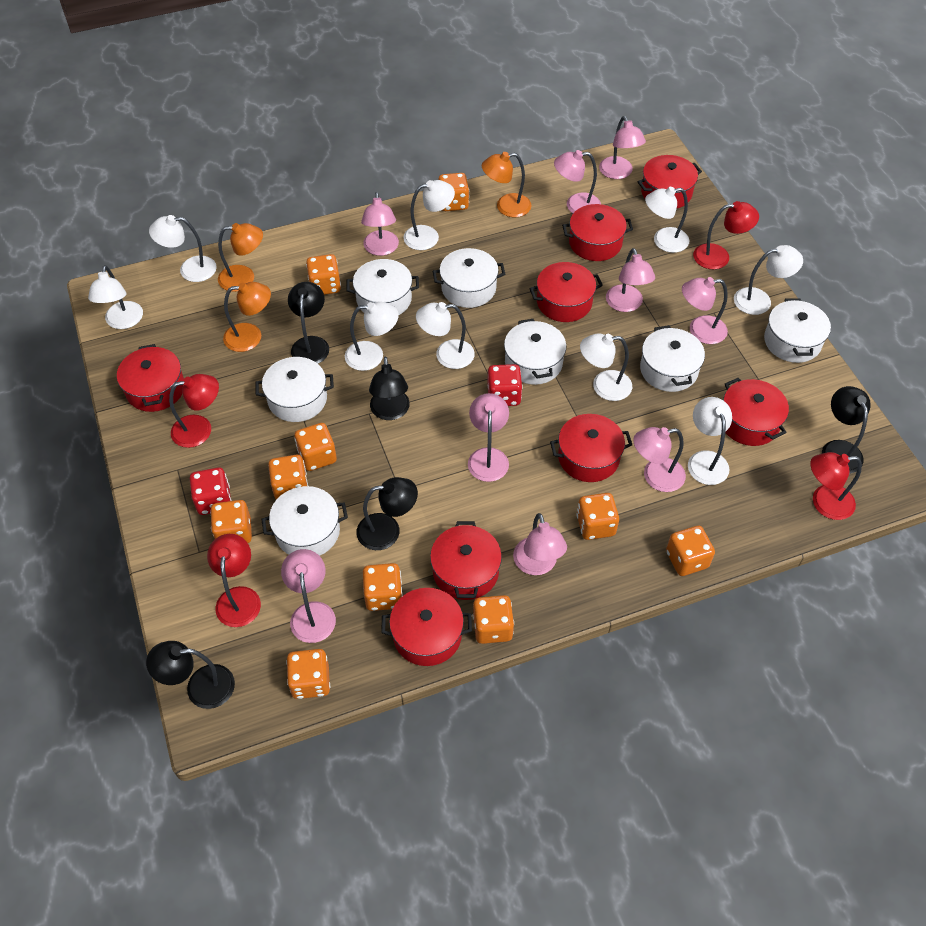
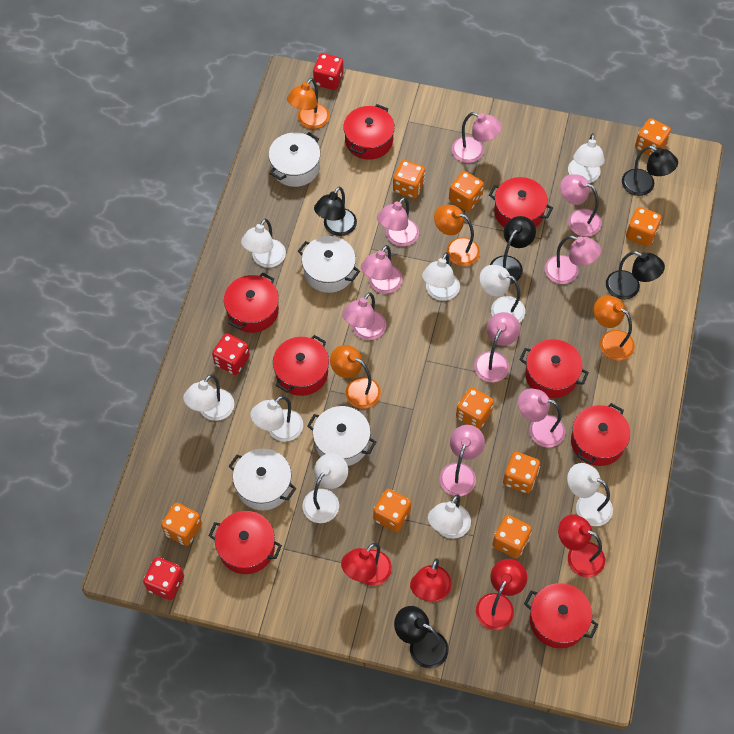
orange dice: 10 -> 9
orange lamp: 3 -> 4
red dice: 2 -> 3
white pot: 7 -> 4

